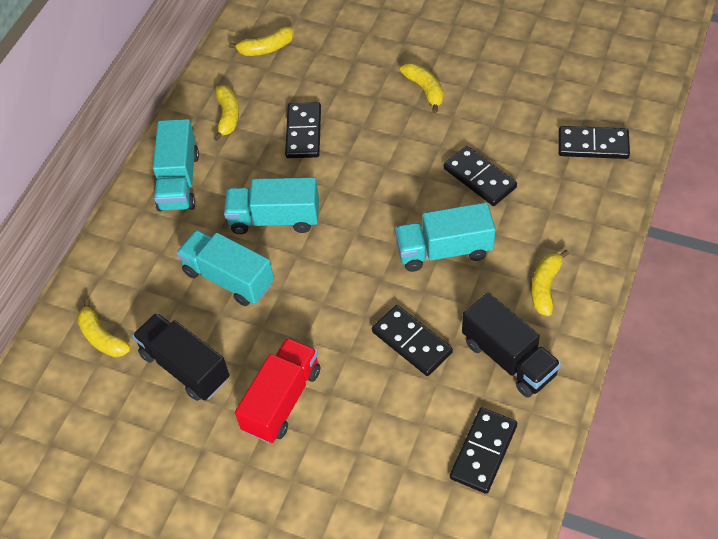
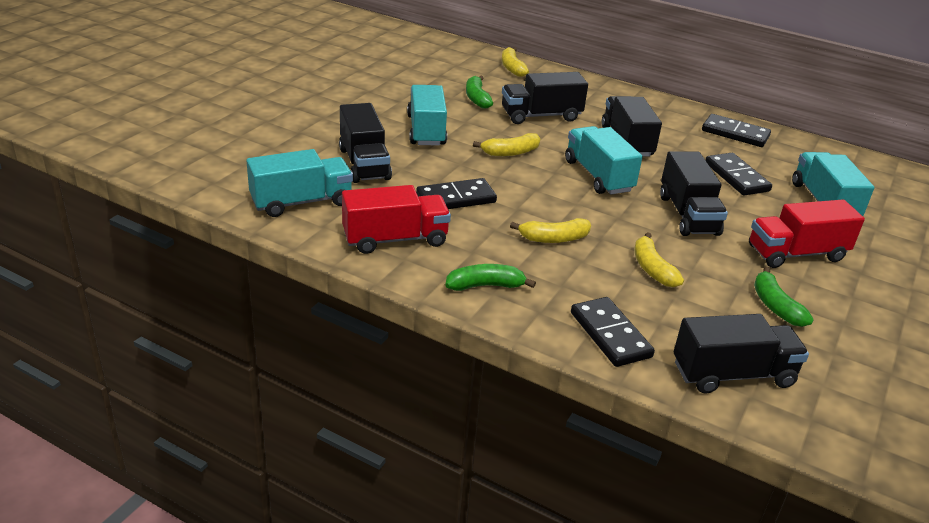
black domino: 5 -> 4
black truck: 2 -> 5
green banana: 0 -> 3
red truck: 1 -> 2
yellow banana: 5 -> 4

